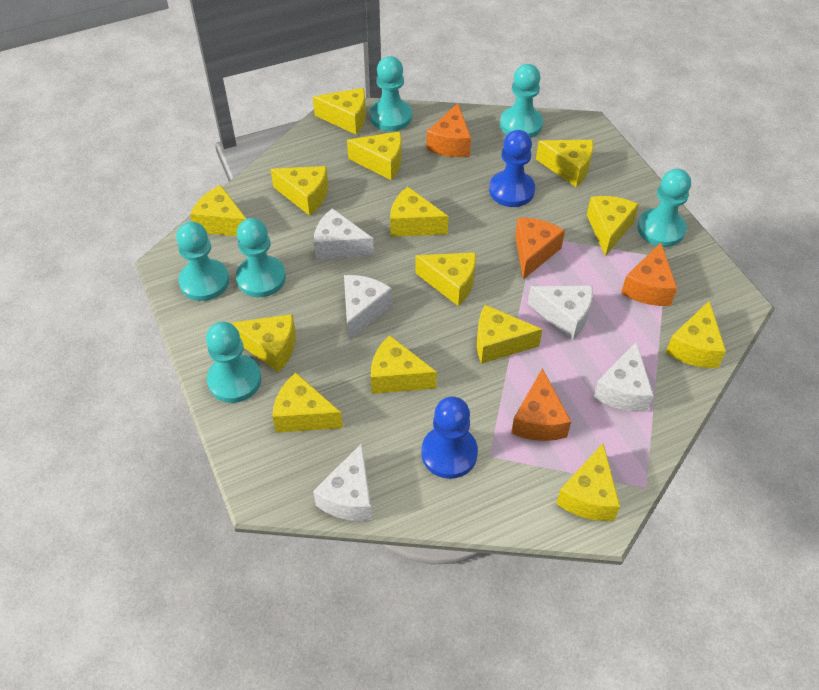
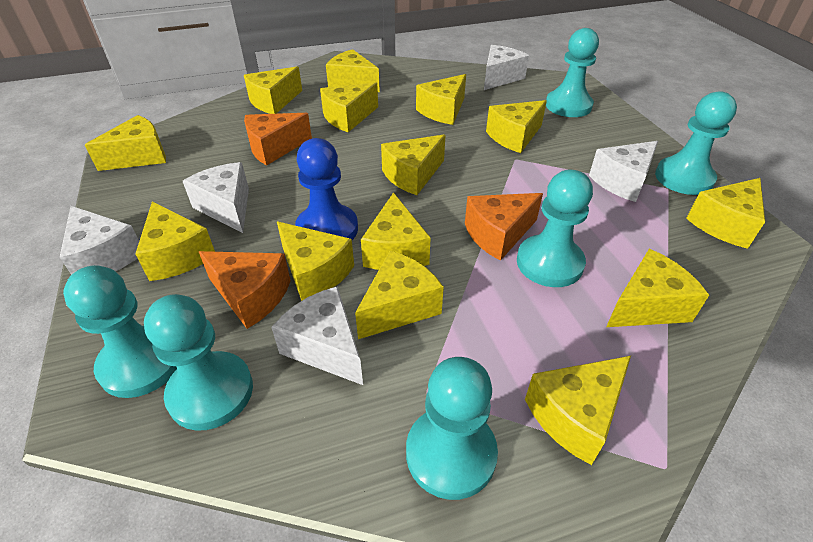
blue pawn: 2 -> 1
orange cheese: 4 -> 3

